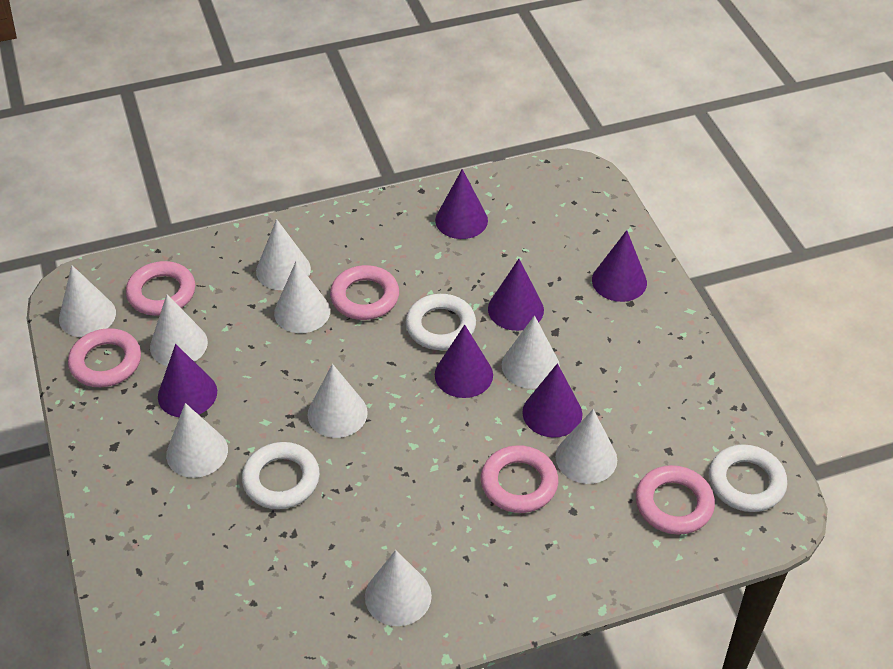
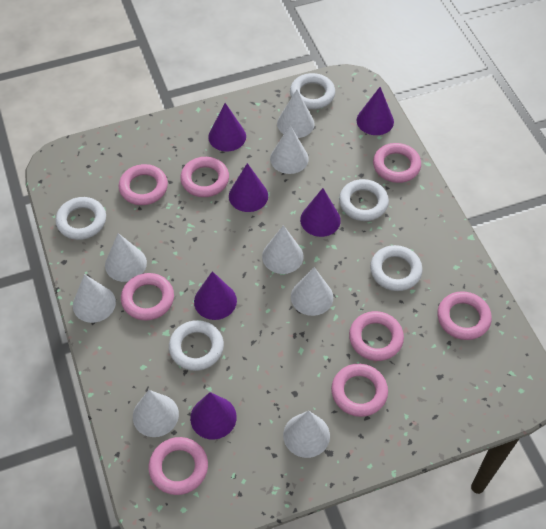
pink ring: 5 -> 8
white cone: 9 -> 8
white ring: 3 -> 5

